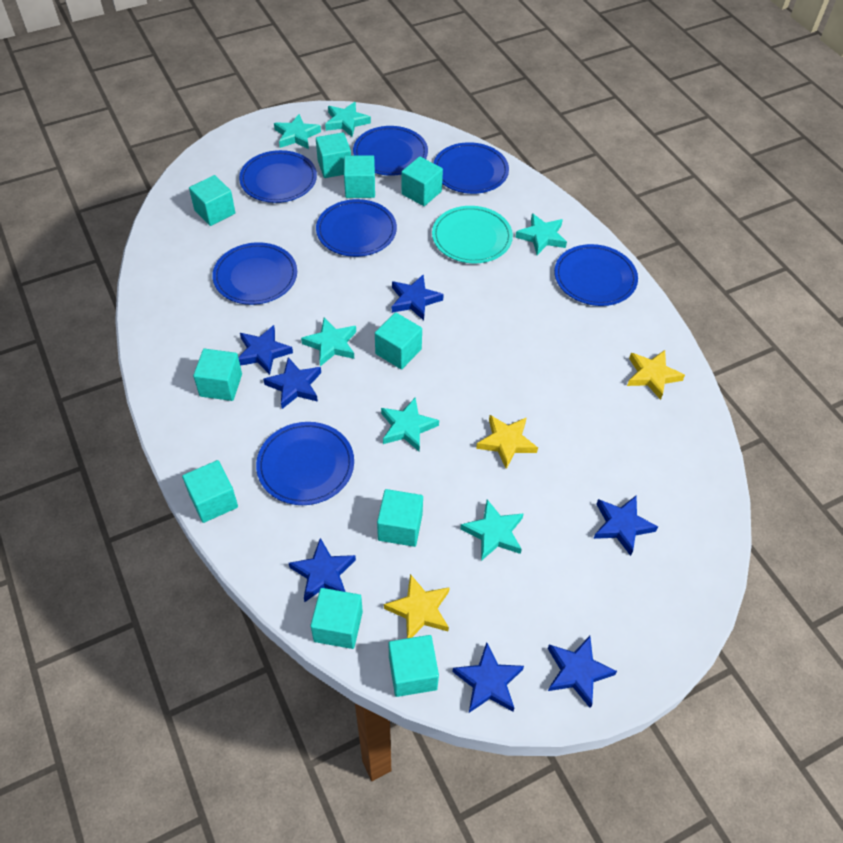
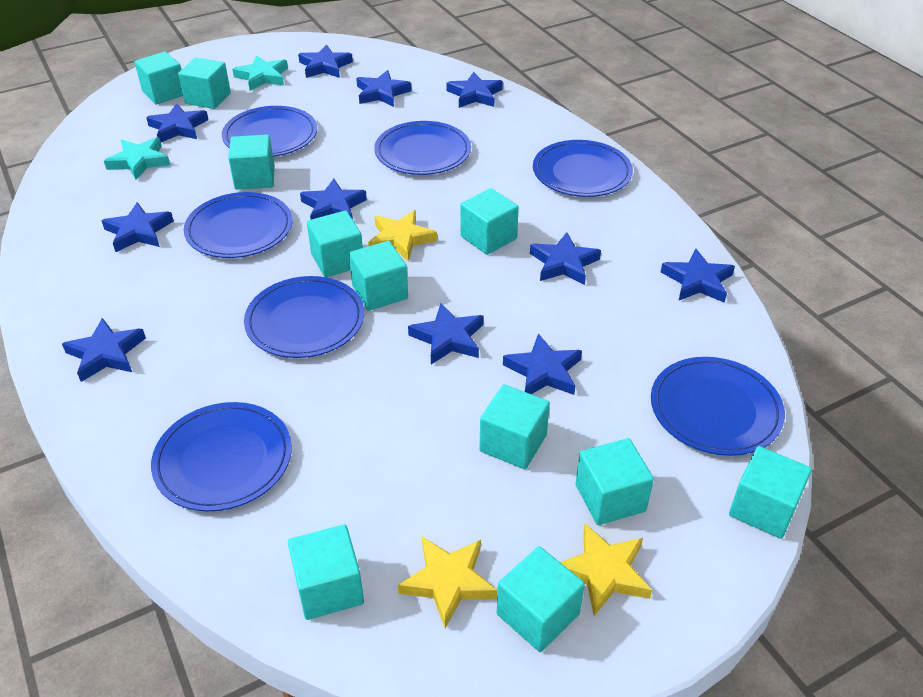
blue star: 7 -> 11
turquoise cube: 10 -> 11
turquoise plate: 1 -> 0
turquoise star: 6 -> 2

